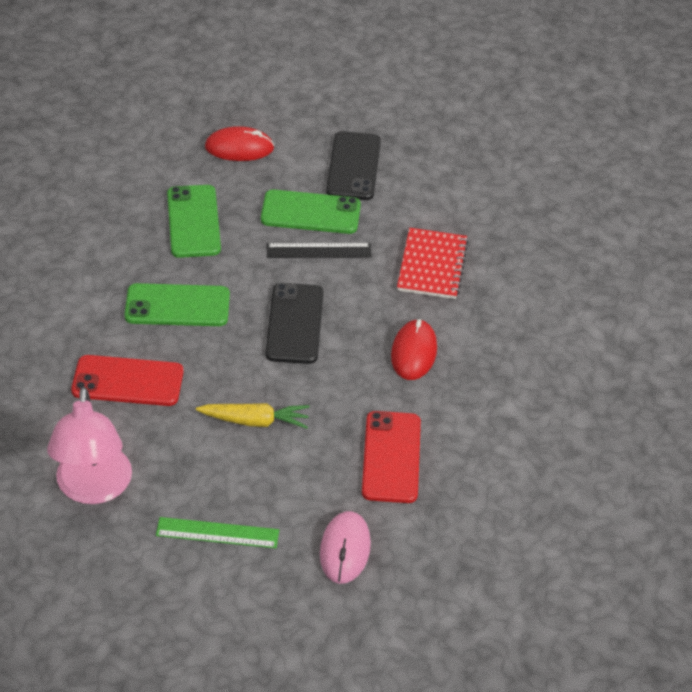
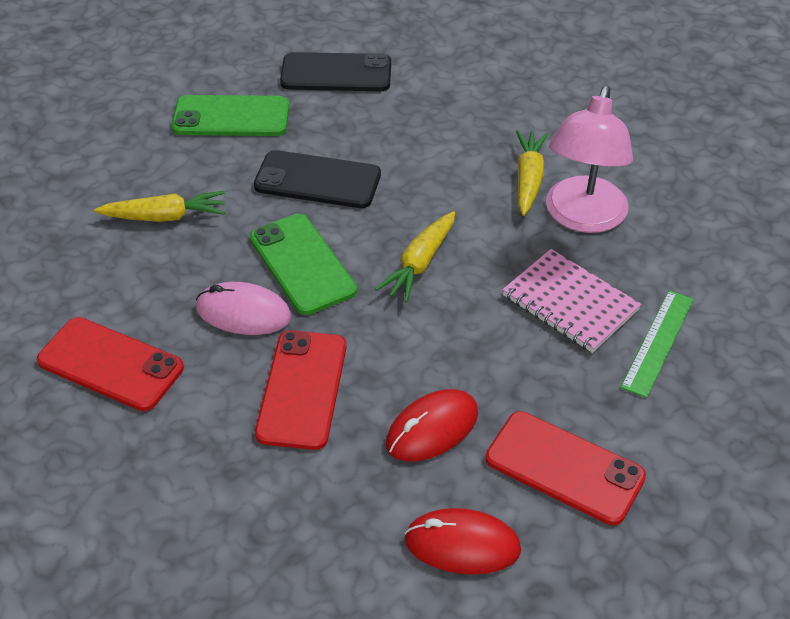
black ruler: 1 -> 0
green phone: 3 -> 2
pink notebook: 0 -> 1
red notebook: 1 -> 0
red phone: 2 -> 3
yellow carrot: 1 -> 3

